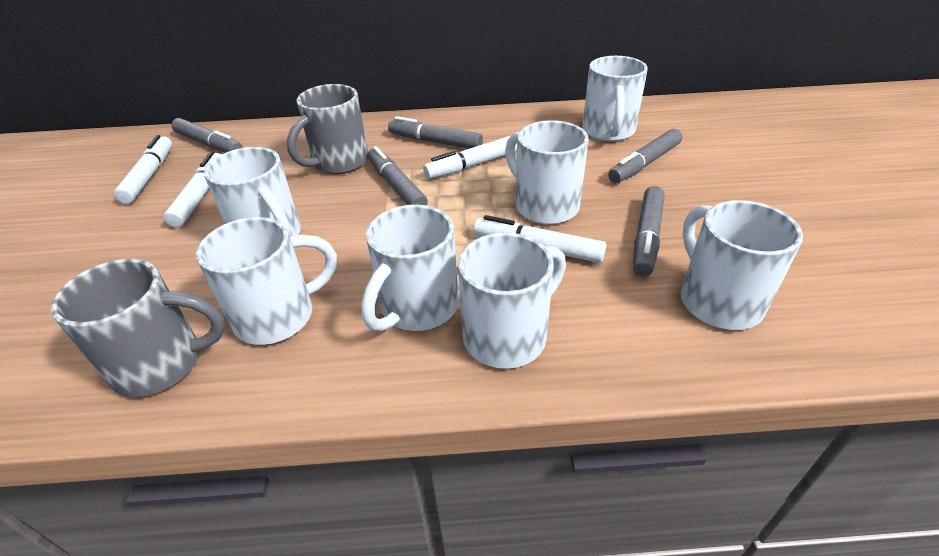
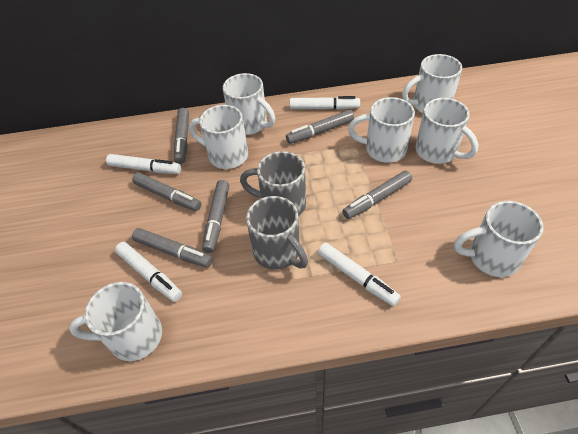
grey marker: 5 -> 6

